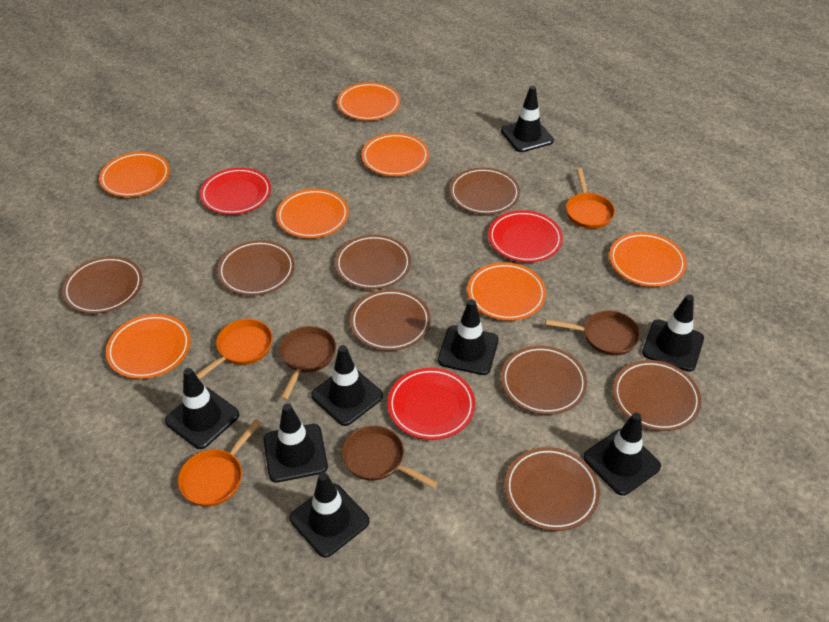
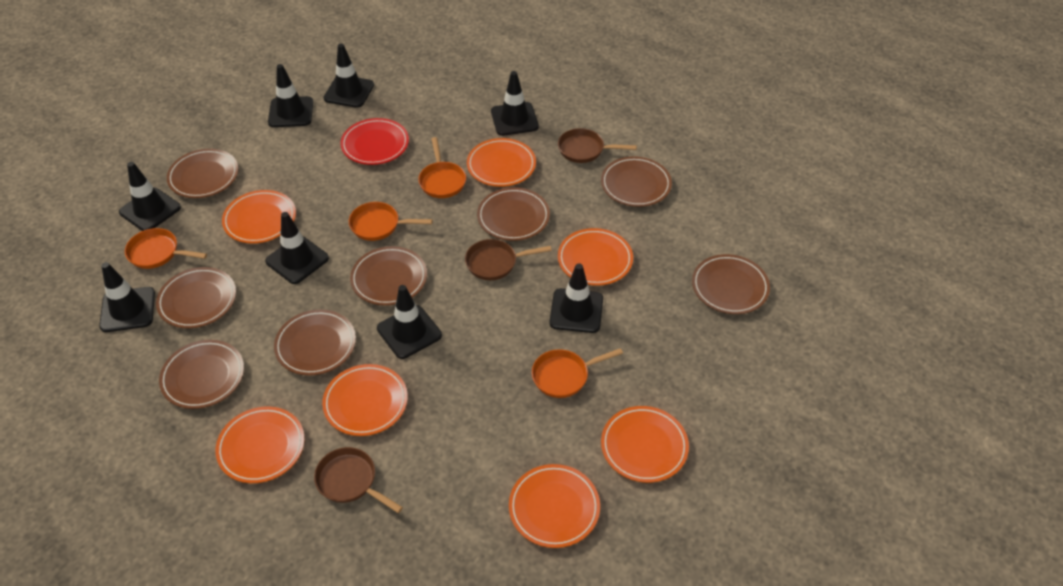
orange pan: 3 -> 4
red plate: 3 -> 1

